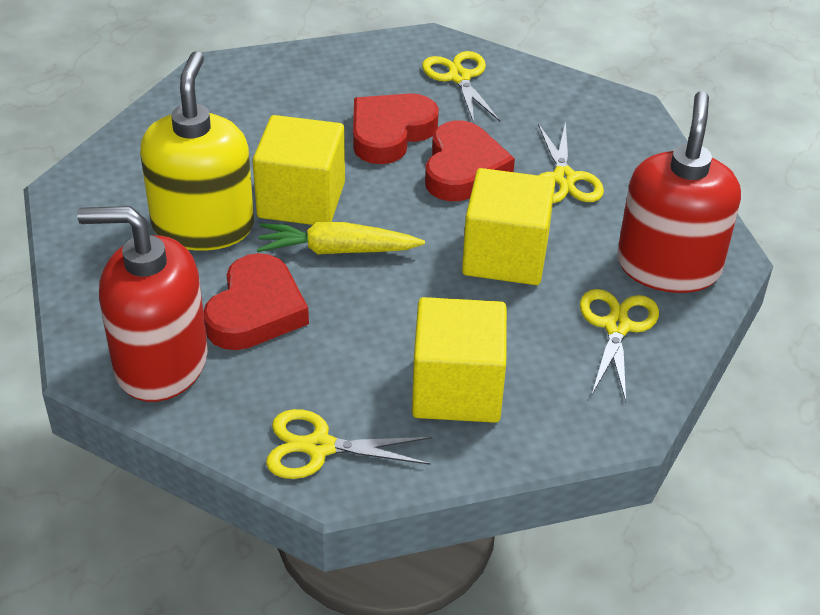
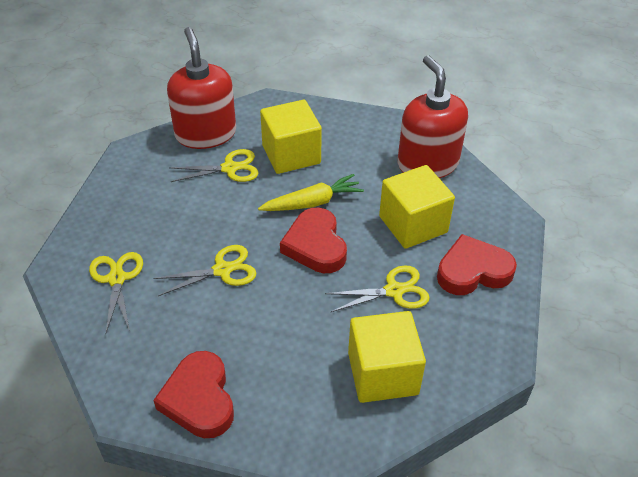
yellow soap dispenser: 1 -> 0

